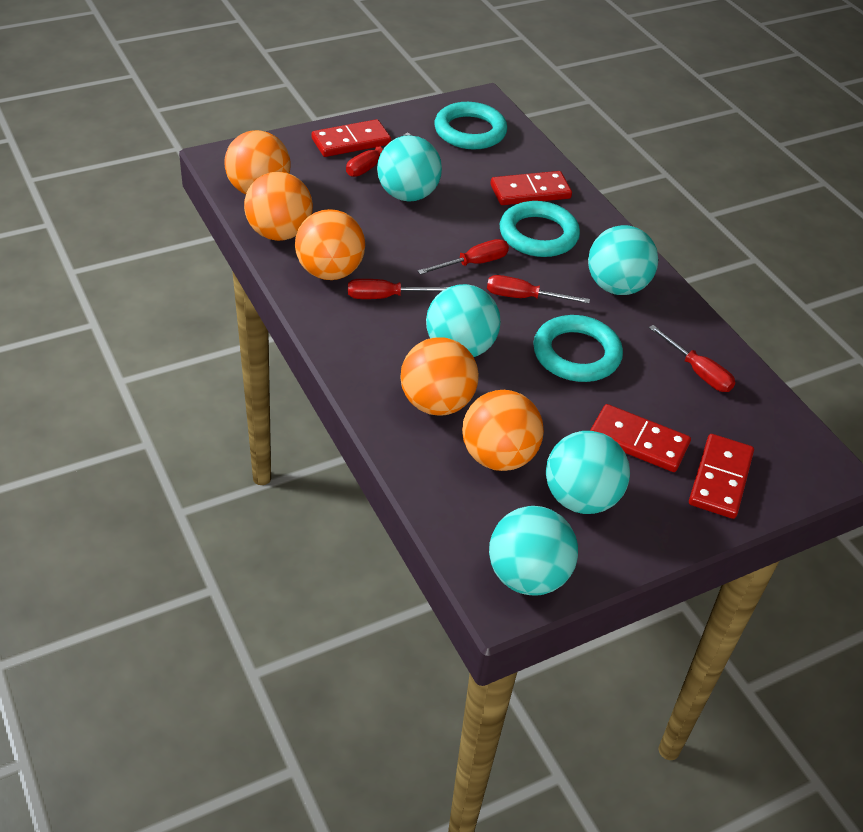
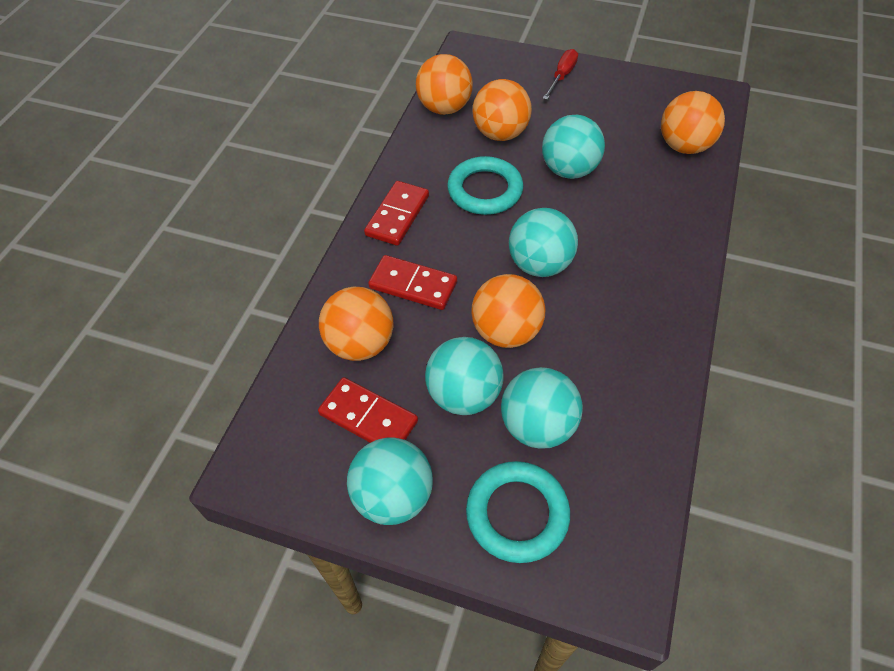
red domino: 4 -> 3
red screwdriver: 5 -> 1
turquoise ring: 3 -> 2

